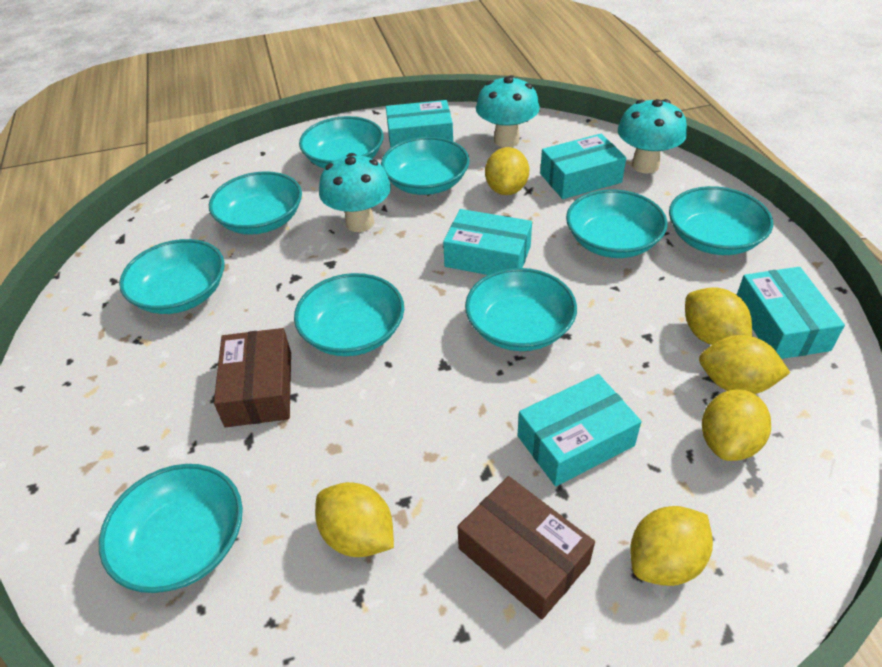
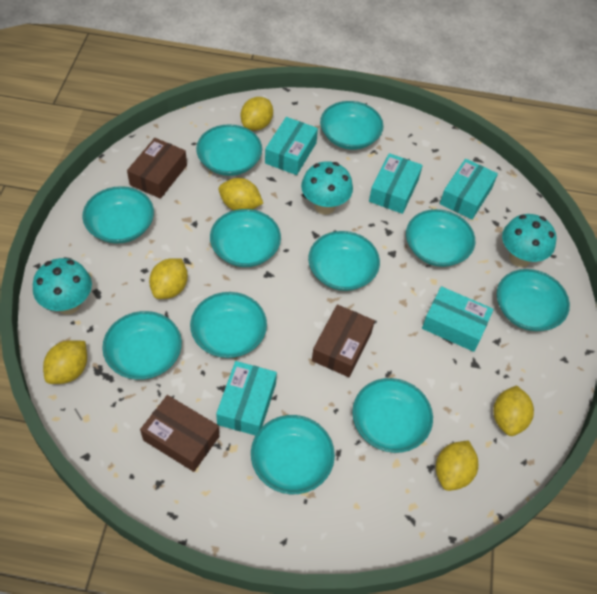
brown box: 2 -> 3
turquoise bowl: 9 -> 11

